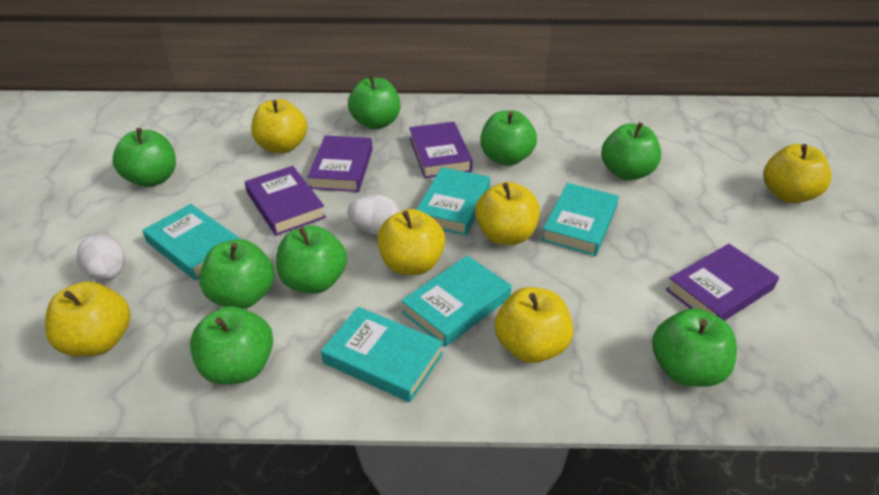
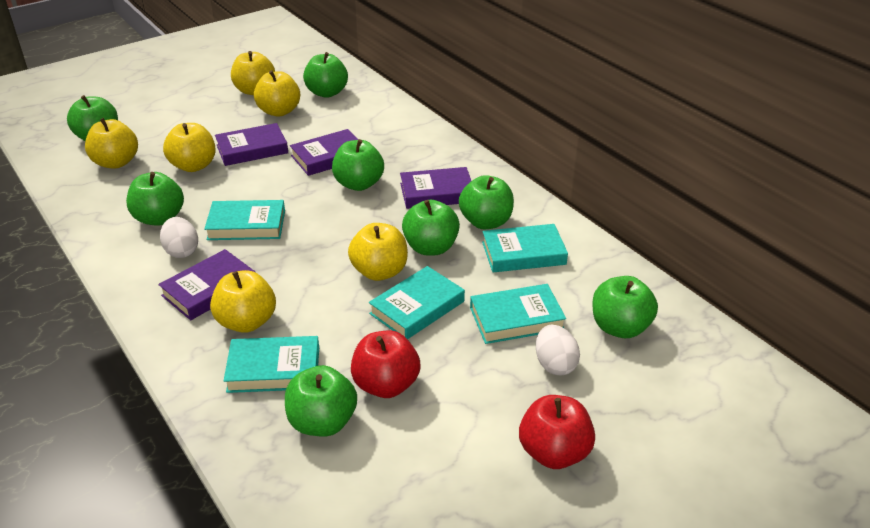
red apple: 0 -> 2

